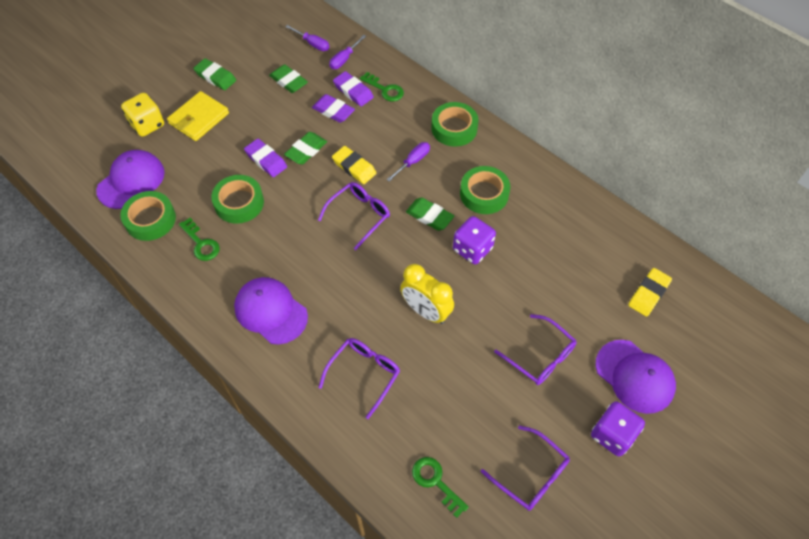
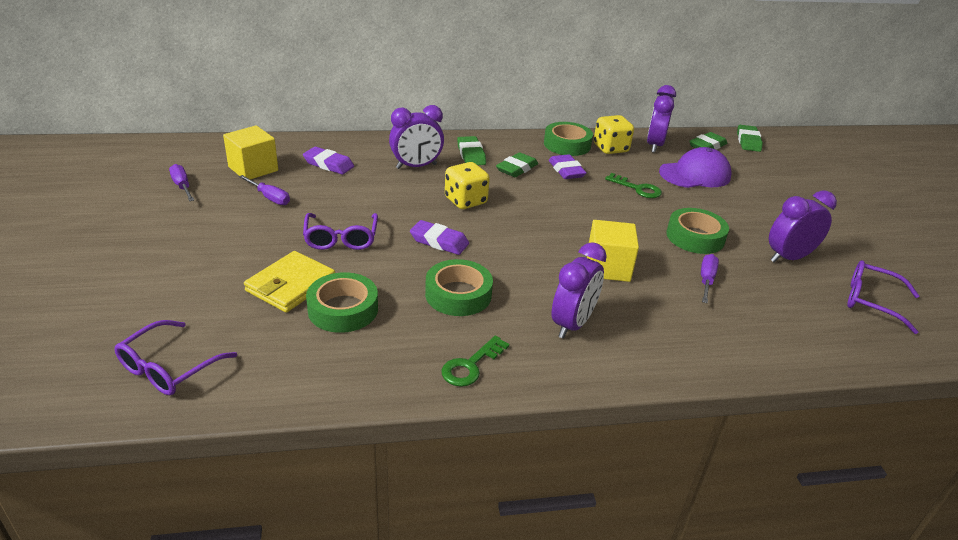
green key: 3 -> 2
purple cap: 3 -> 1
purple clock: 0 -> 4
purple dice: 2 -> 0
purple glasses: 4 -> 3
yellow clock: 1 -> 0
yellow cube: 0 -> 2
yellow dice: 1 -> 2
yellow eraser: 2 -> 0

